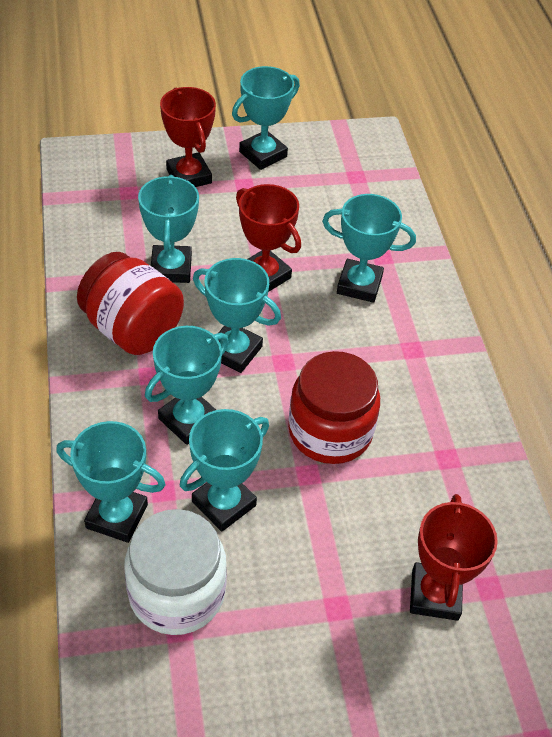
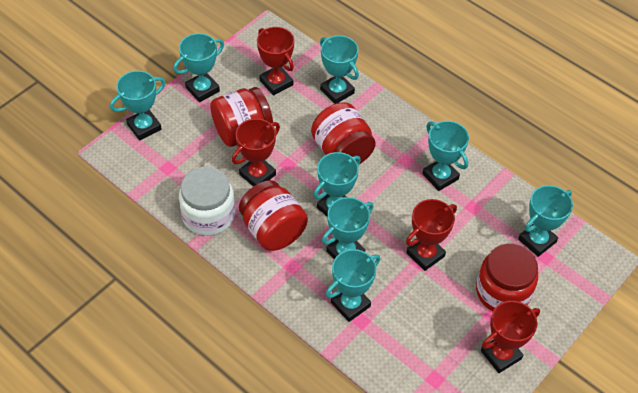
red jar: 2 -> 4
red trophy: 3 -> 4
turquoise trophy: 7 -> 8

